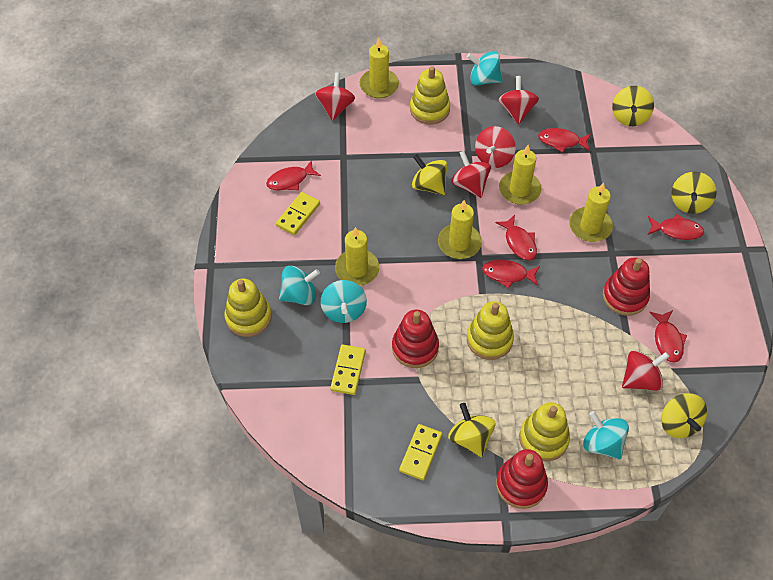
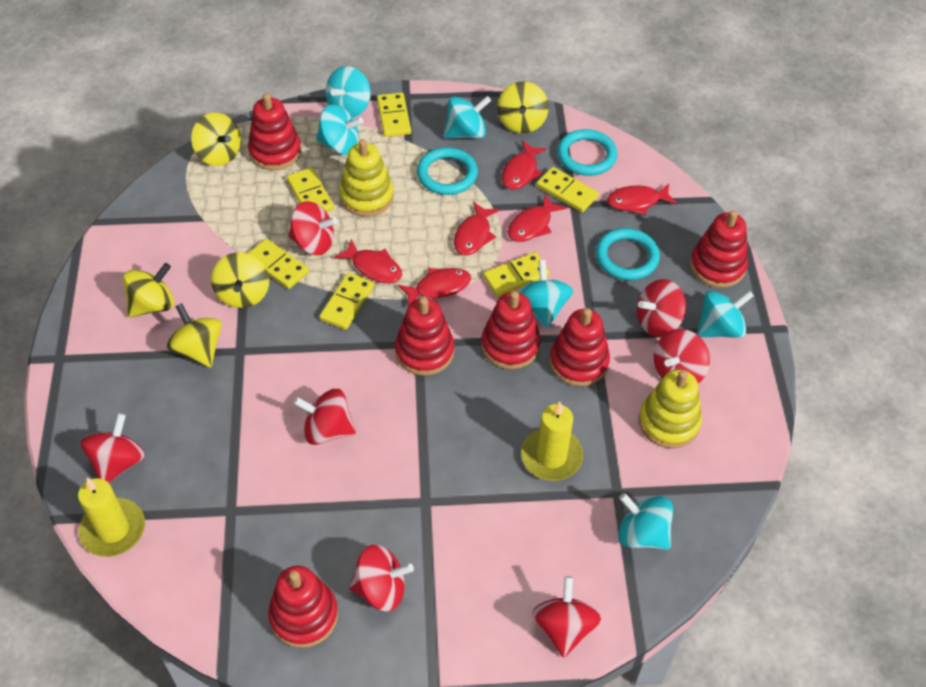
red spinning top: 5 -> 7
red stacking toy: 3 -> 6
turquoise ring: 0 -> 3
turquoise spinning top: 4 -> 6
yellow candle: 5 -> 2
yellow domino: 3 -> 6
yellow stacking toy: 4 -> 2

